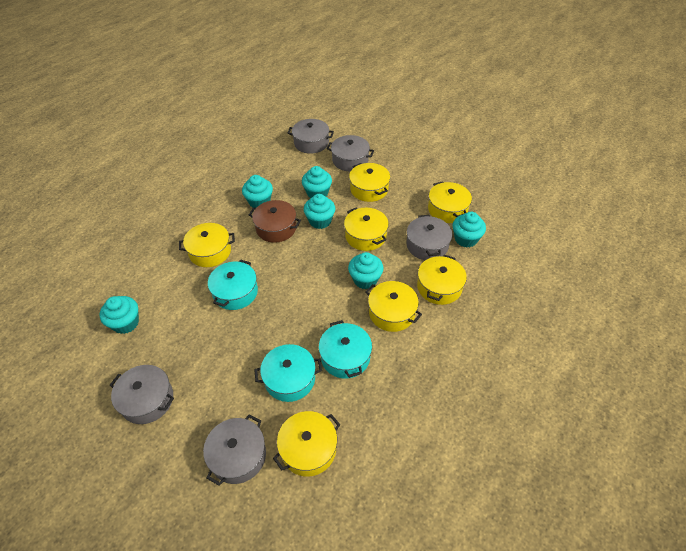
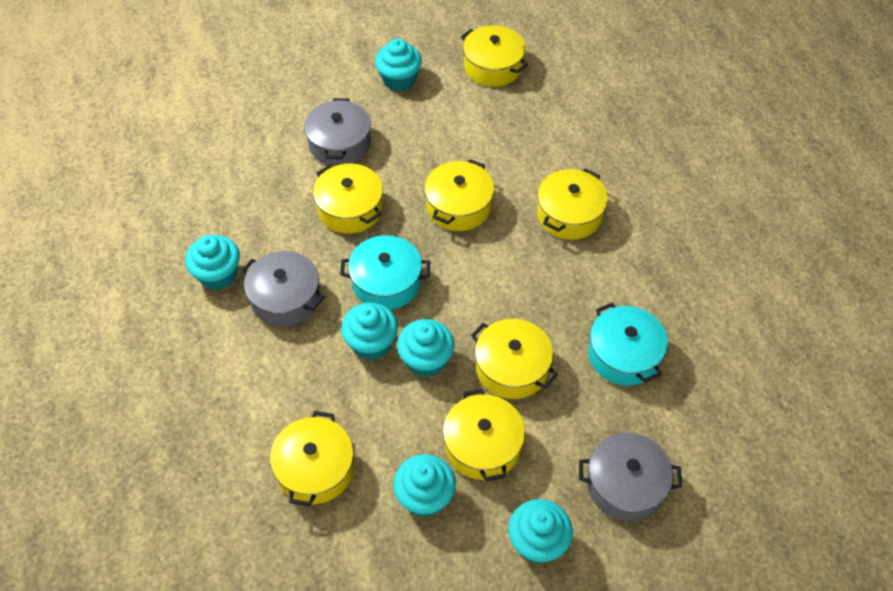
brown pot: 1 -> 0
grey pot: 5 -> 3
turquoise pot: 3 -> 2

